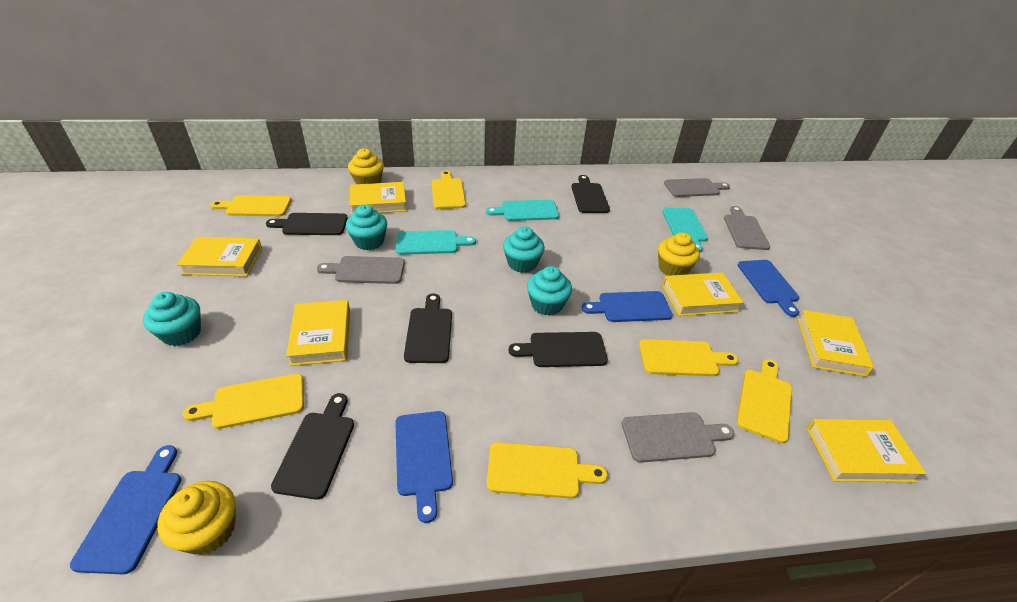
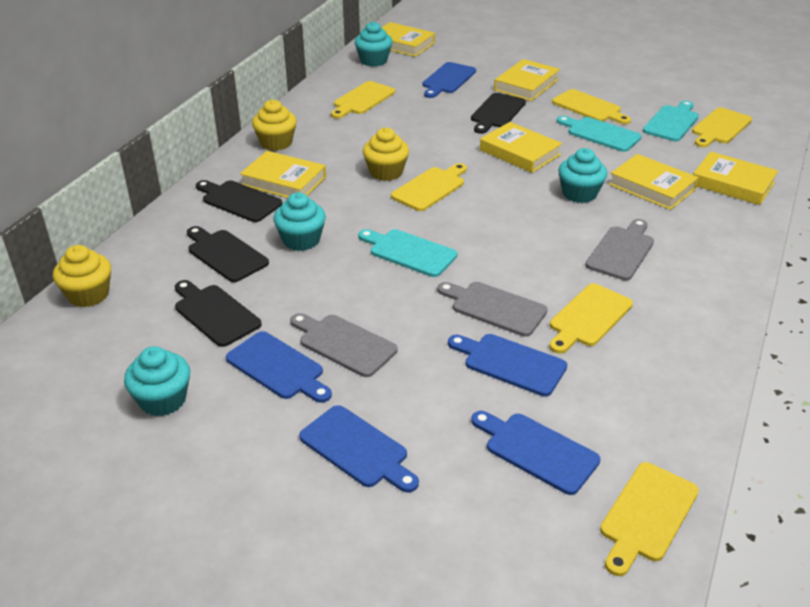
black cutting board: 5 -> 4
blue cutting board: 4 -> 5
grey cutting board: 4 -> 3

